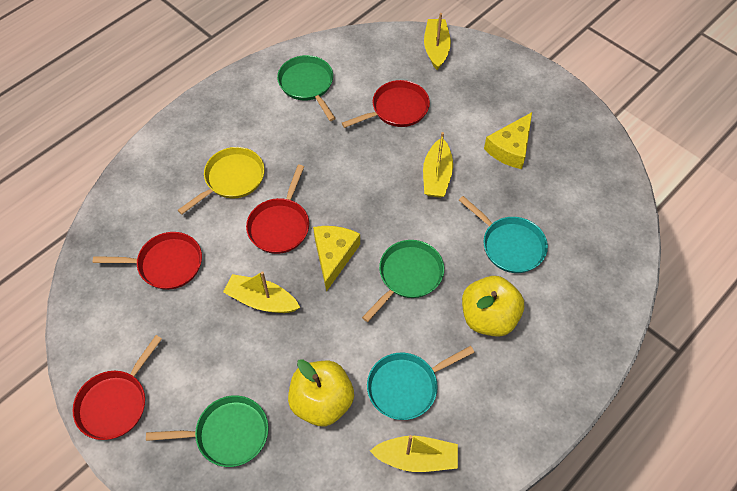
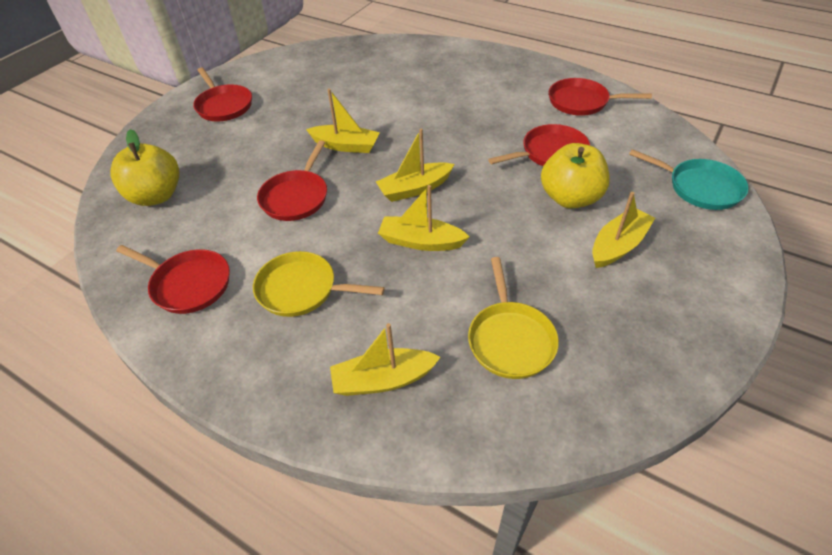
green pan: 3 -> 0
red pan: 4 -> 5
turquoise pan: 2 -> 1
yellow boat: 4 -> 5
yellow cheese: 2 -> 0
yellow pan: 1 -> 2

